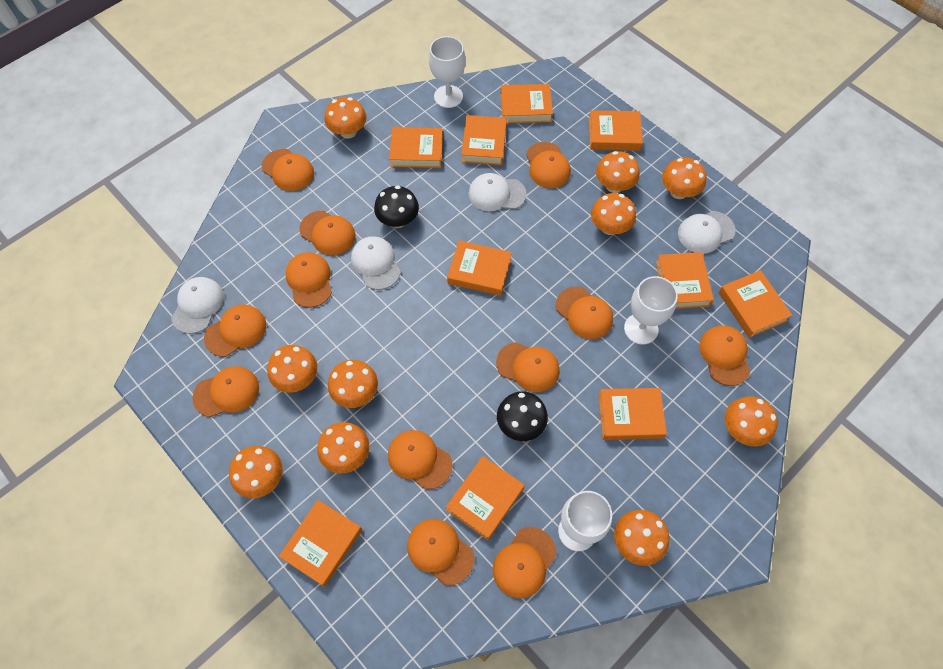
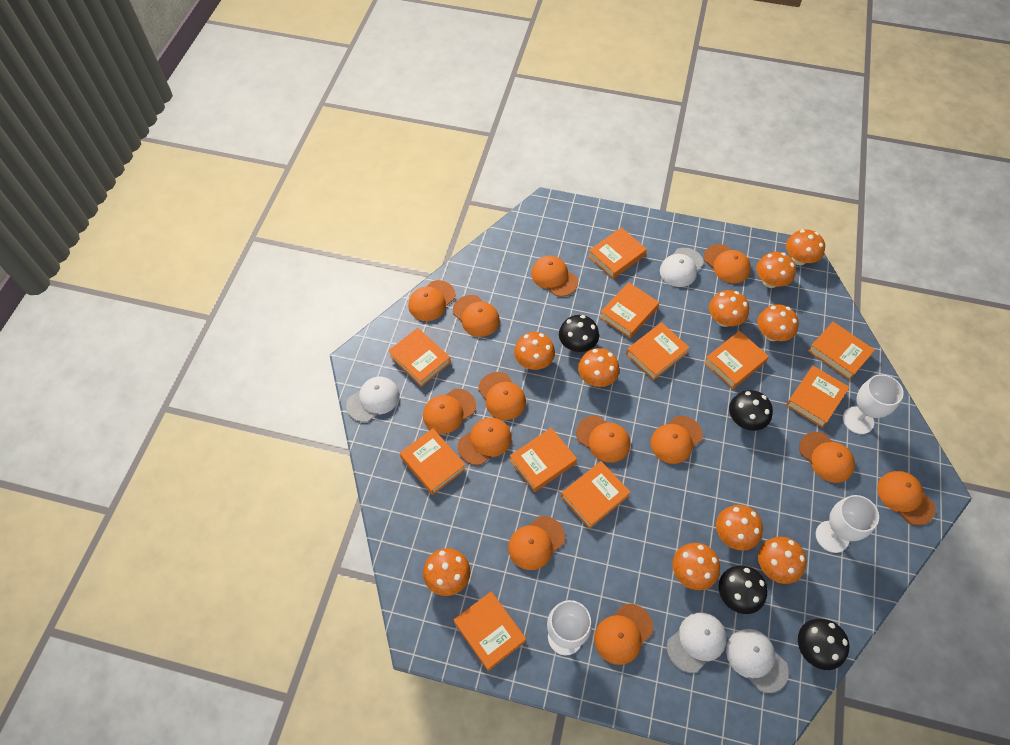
black mushroom: 2 -> 4
orange book: 10 -> 11
orange cap: 12 -> 13

